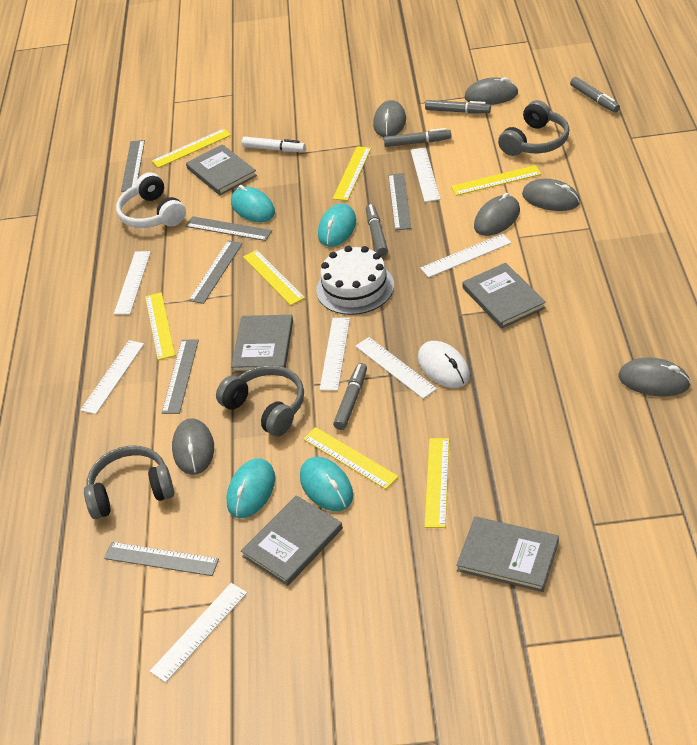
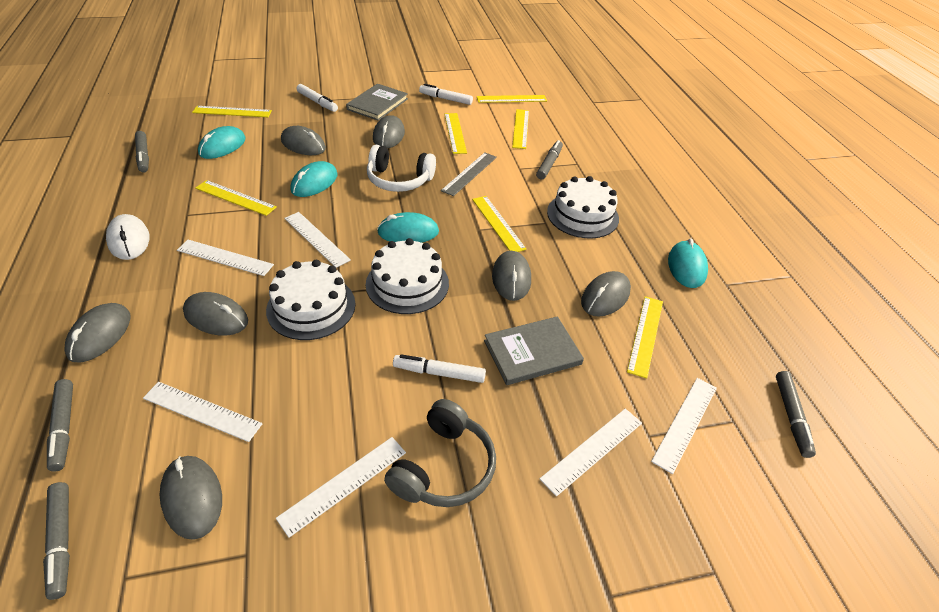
grey book: 5 -> 2
grey headphones: 3 -> 1
grey mouse: 6 -> 7
grey ruler: 6 -> 1
white cake: 1 -> 3
white marker: 1 -> 3
white ruler: 7 -> 6

